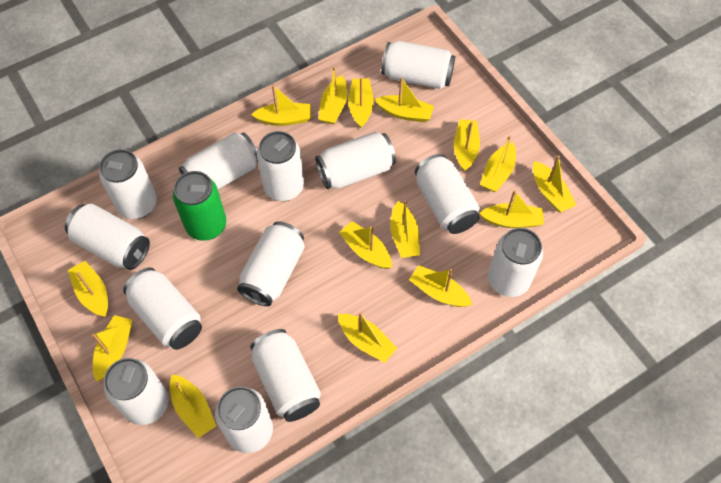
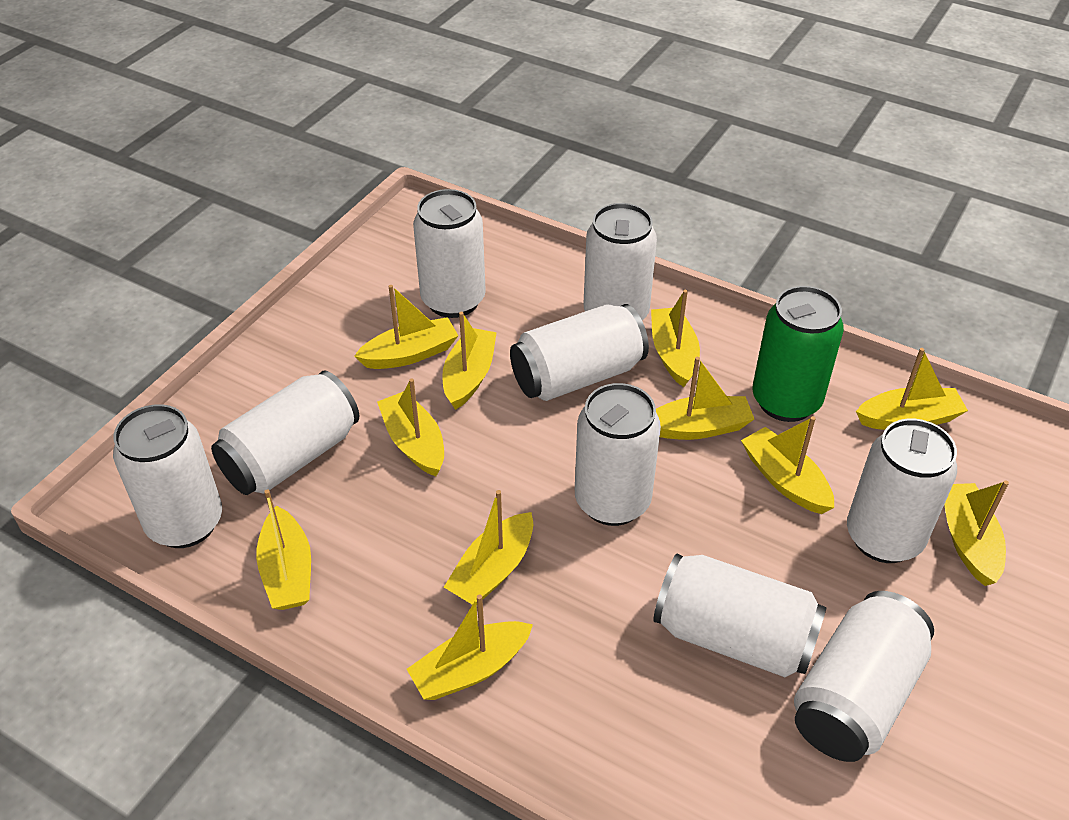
white can: 13 -> 9
yellow boat: 15 -> 11

